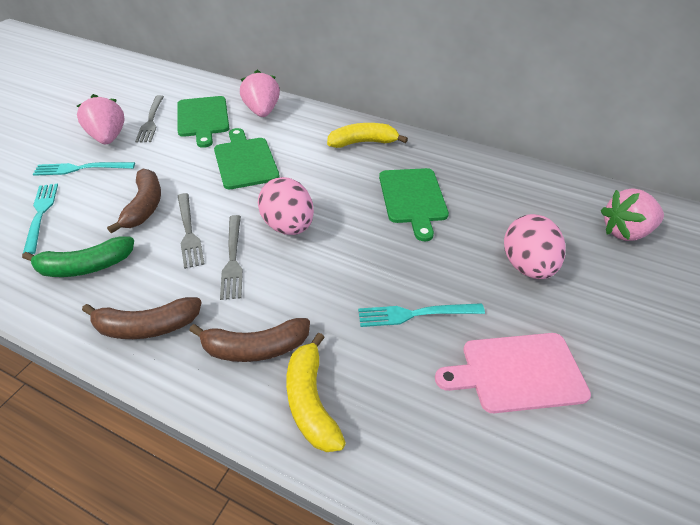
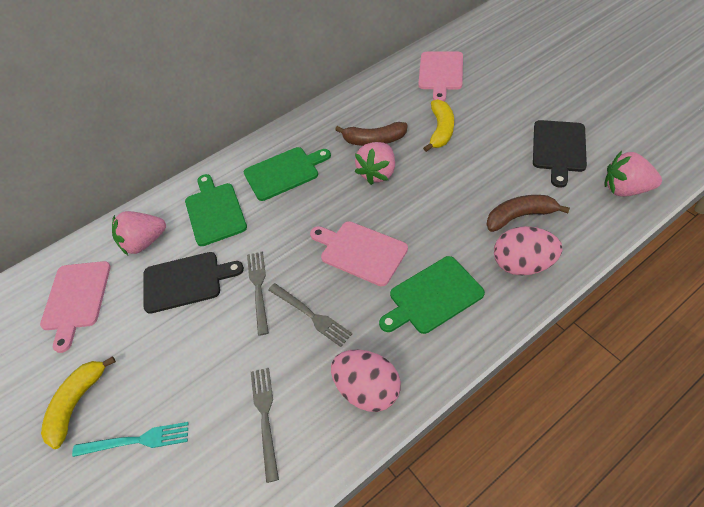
black cutting board: 0 -> 2
brown banana: 3 -> 2
green banana: 1 -> 0
pink cutting board: 1 -> 3
turquoise fork: 3 -> 1

